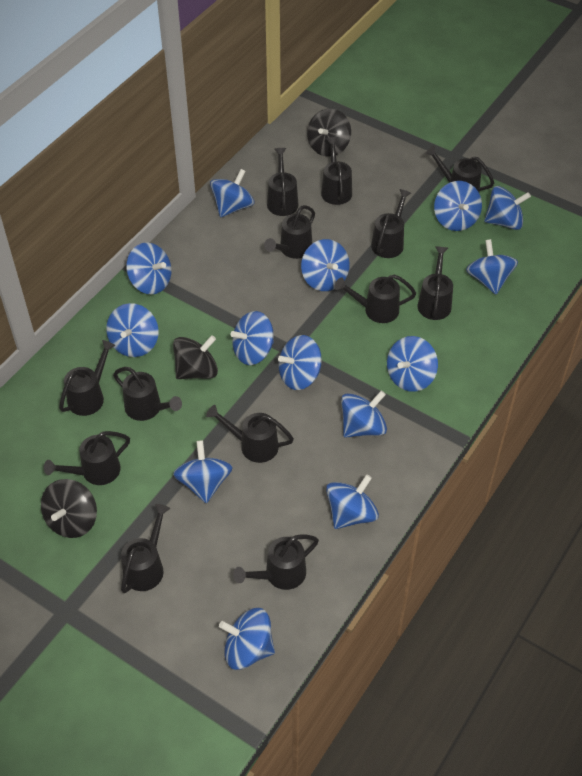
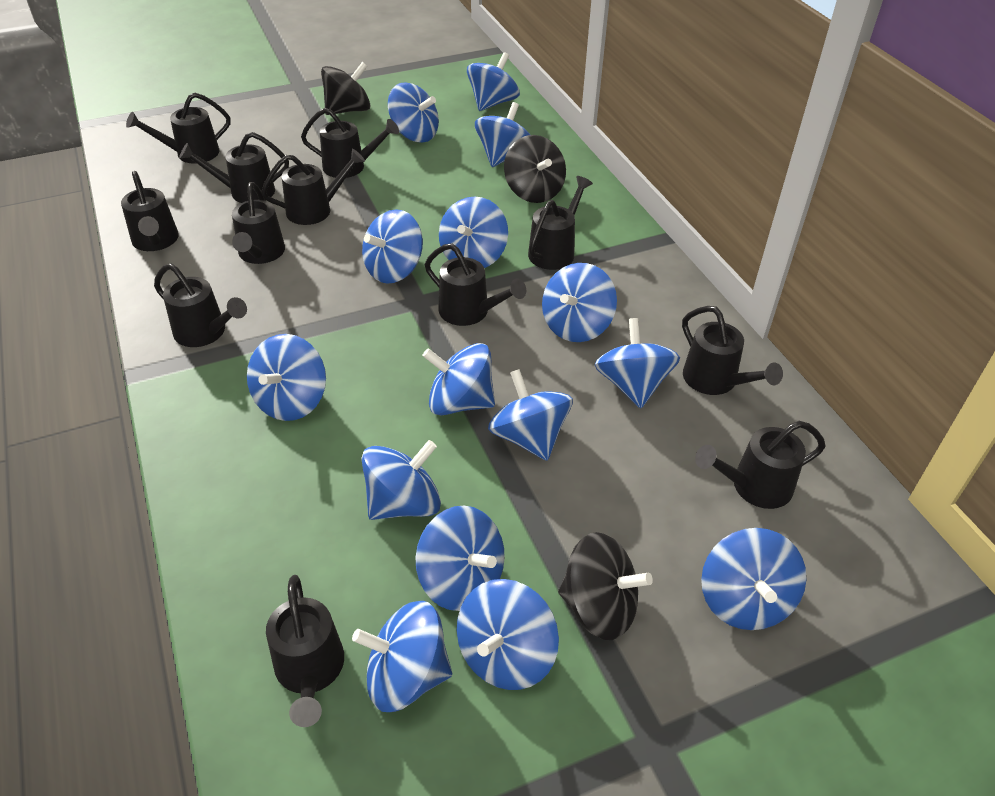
black watering can: 13 -> 12
blue spinning top: 14 -> 15

